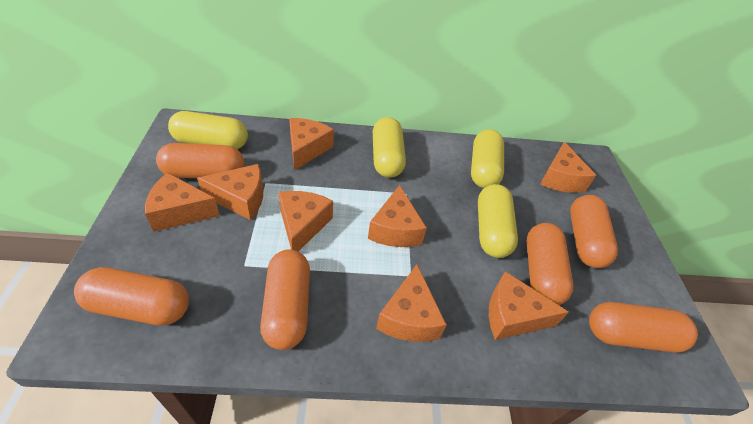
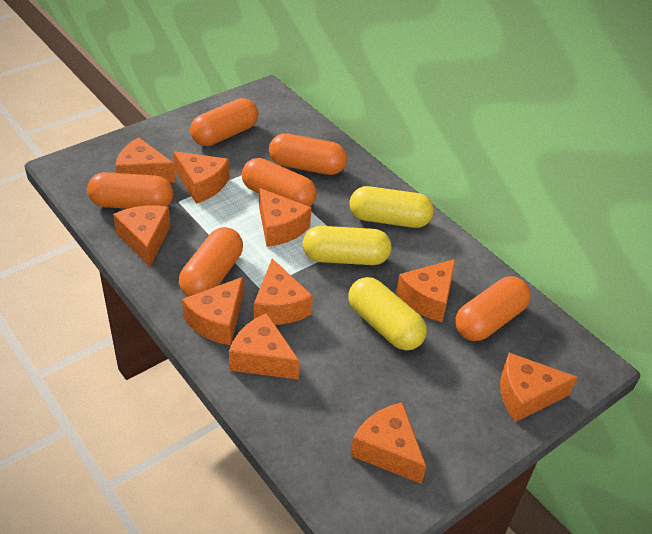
orange cheese: 8 -> 10
yellow capsule: 4 -> 3

